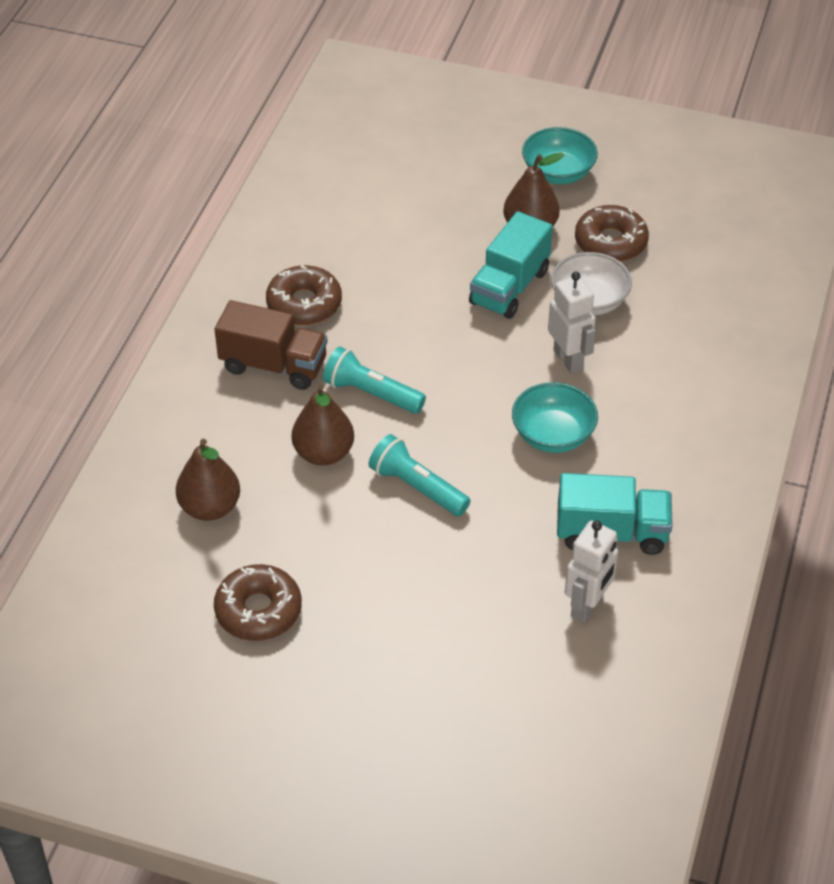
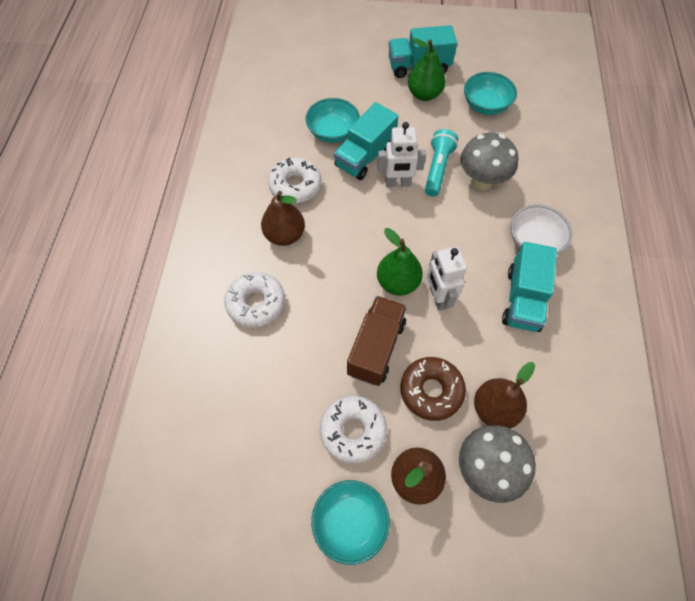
brown donut: 3 -> 1
green pear: 0 -> 2
grey mushroom: 0 -> 2
turquoise bowl: 2 -> 3
turquoise flashlight: 2 -> 1
turquoise truck: 2 -> 3
white donut: 0 -> 3

